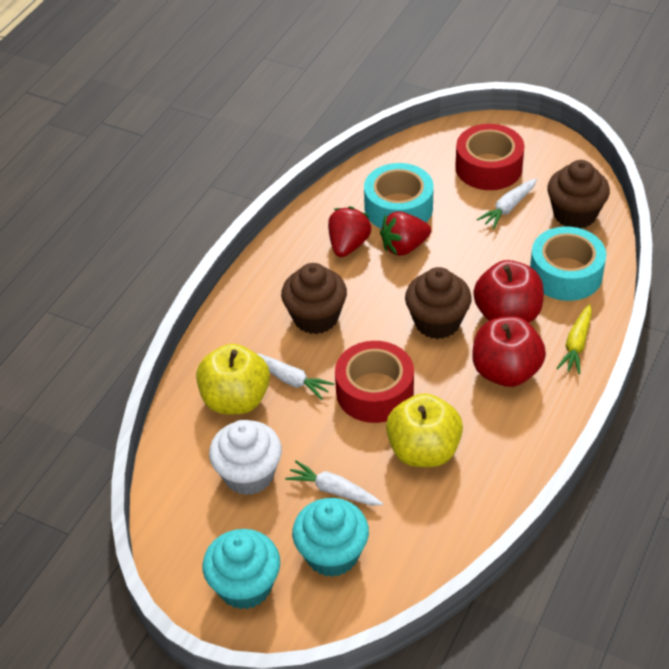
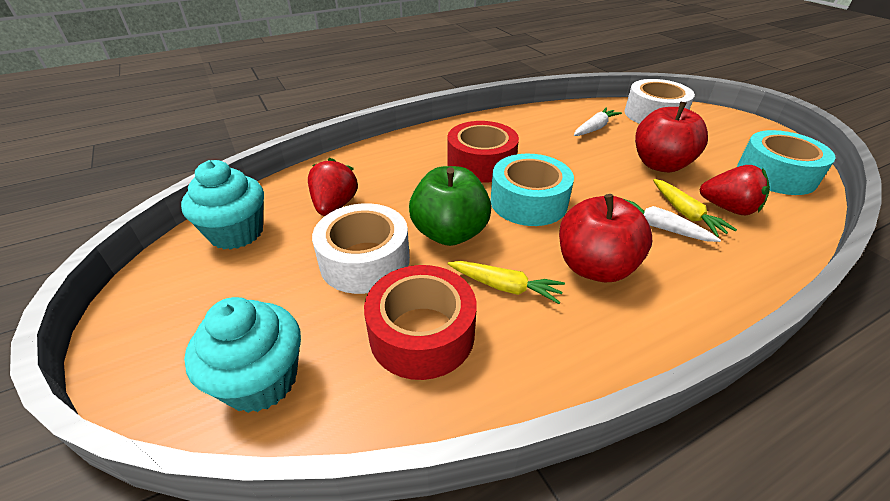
brown cupcake: 3 -> 0
green apple: 0 -> 1
white carrot: 3 -> 2
white cupcake: 1 -> 0
white tape: 0 -> 2
yellow apple: 2 -> 0
yellow carrot: 1 -> 2

